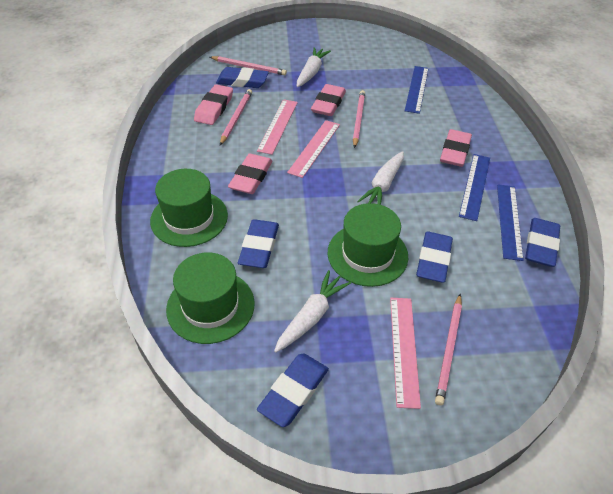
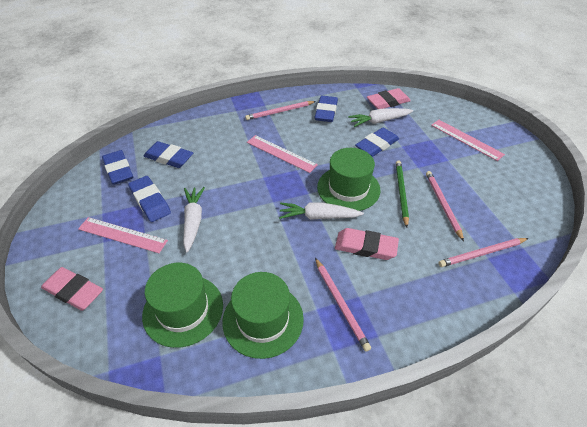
blue ruler: 3 -> 0
green pencil: 0 -> 1
pink eraser: 4 -> 3

